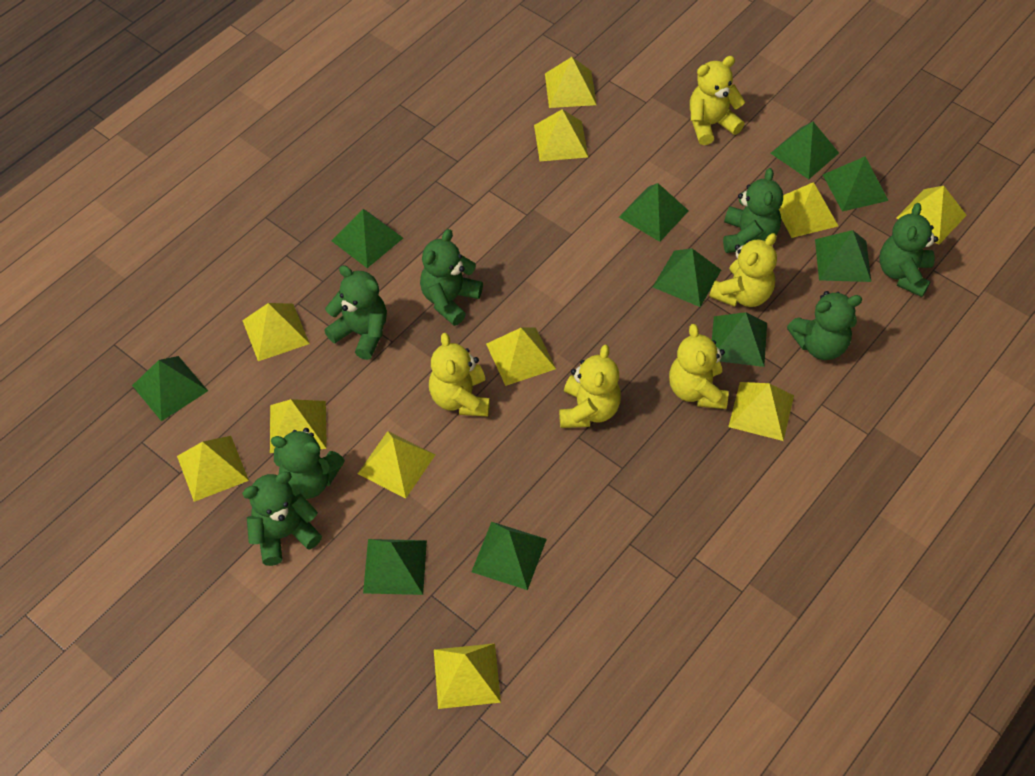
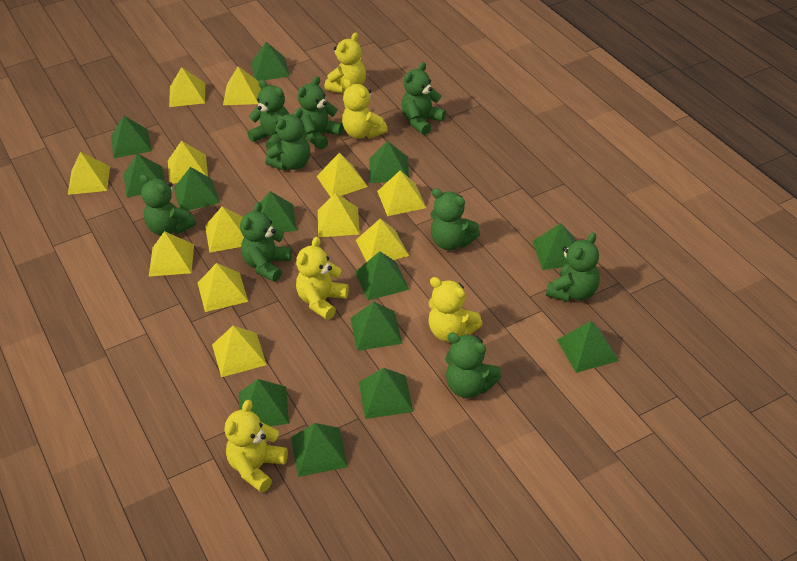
green pyramid: 10 -> 13
green teddy bear: 7 -> 9
yellow pyramid: 11 -> 12

